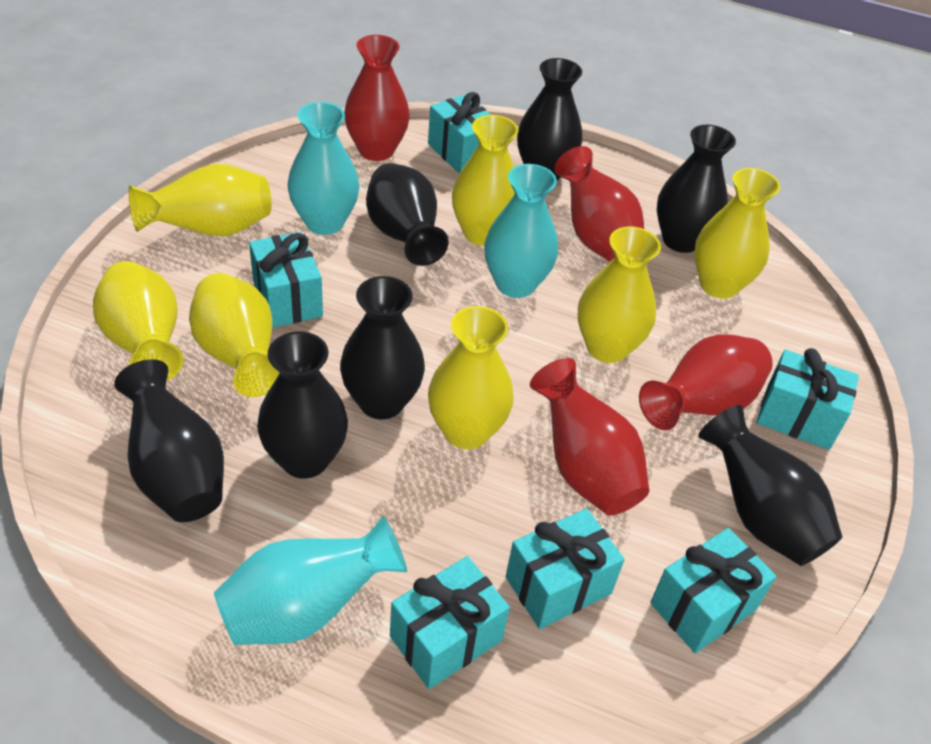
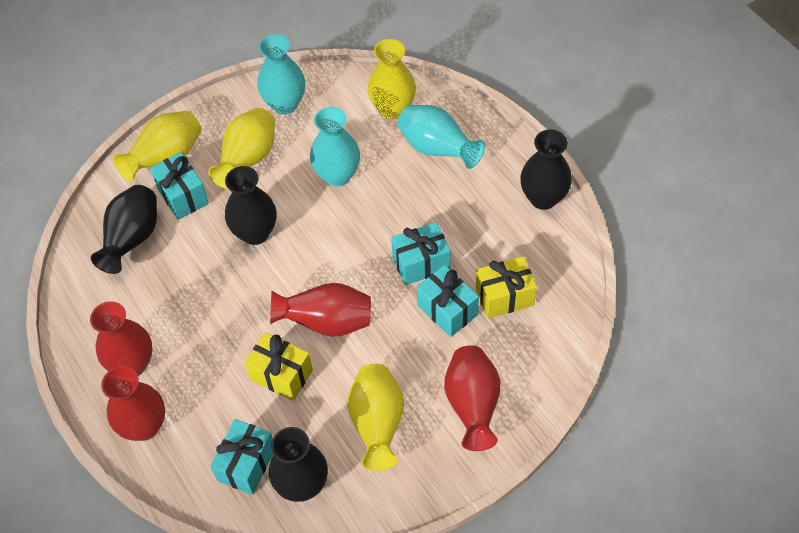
black vase: 7 -> 4
turquoise gift: 6 -> 4
yellow gift: 0 -> 2
yellow vase: 7 -> 4

